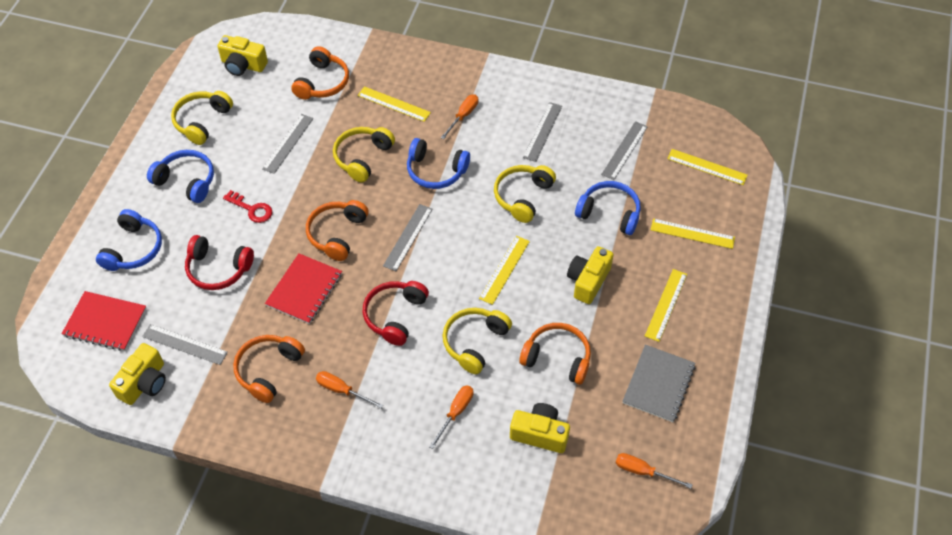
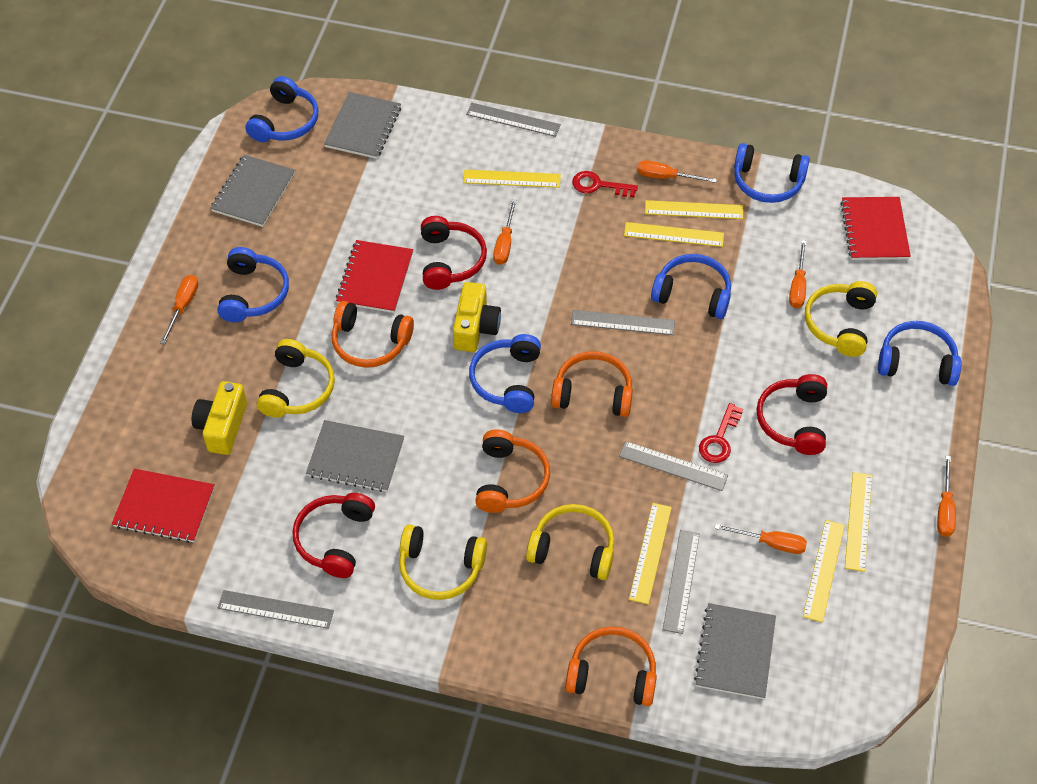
blue headphones: 4 -> 6
grey notebook: 1 -> 4
orange screwdriver: 4 -> 6
red headphones: 2 -> 3
red key: 1 -> 2
red notebook: 2 -> 3
yellow camera: 4 -> 2
yellow ruler: 5 -> 6

